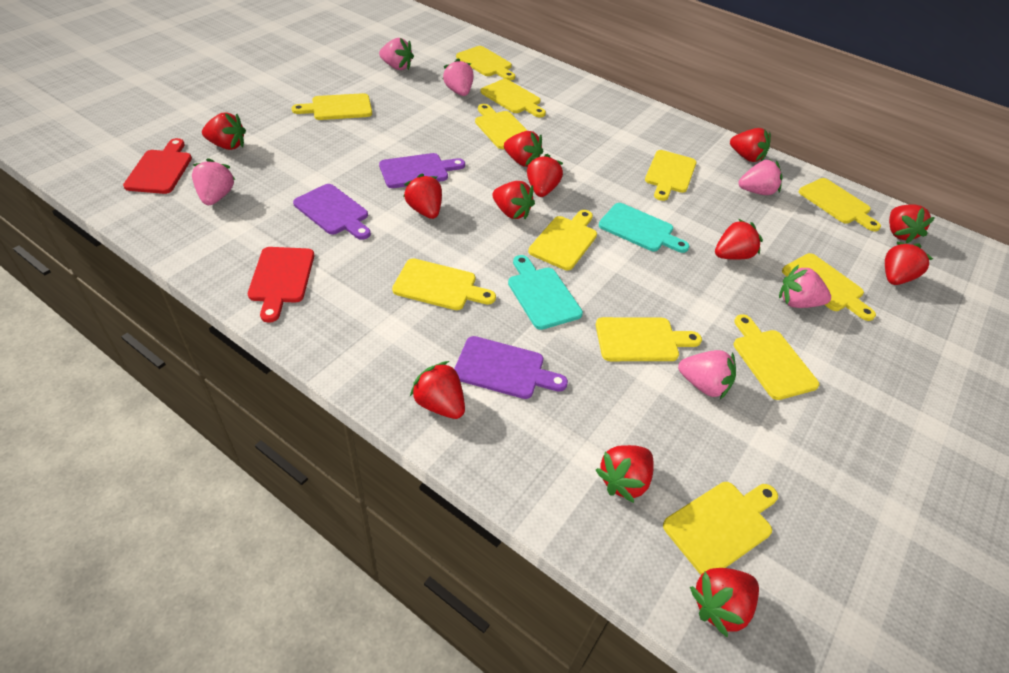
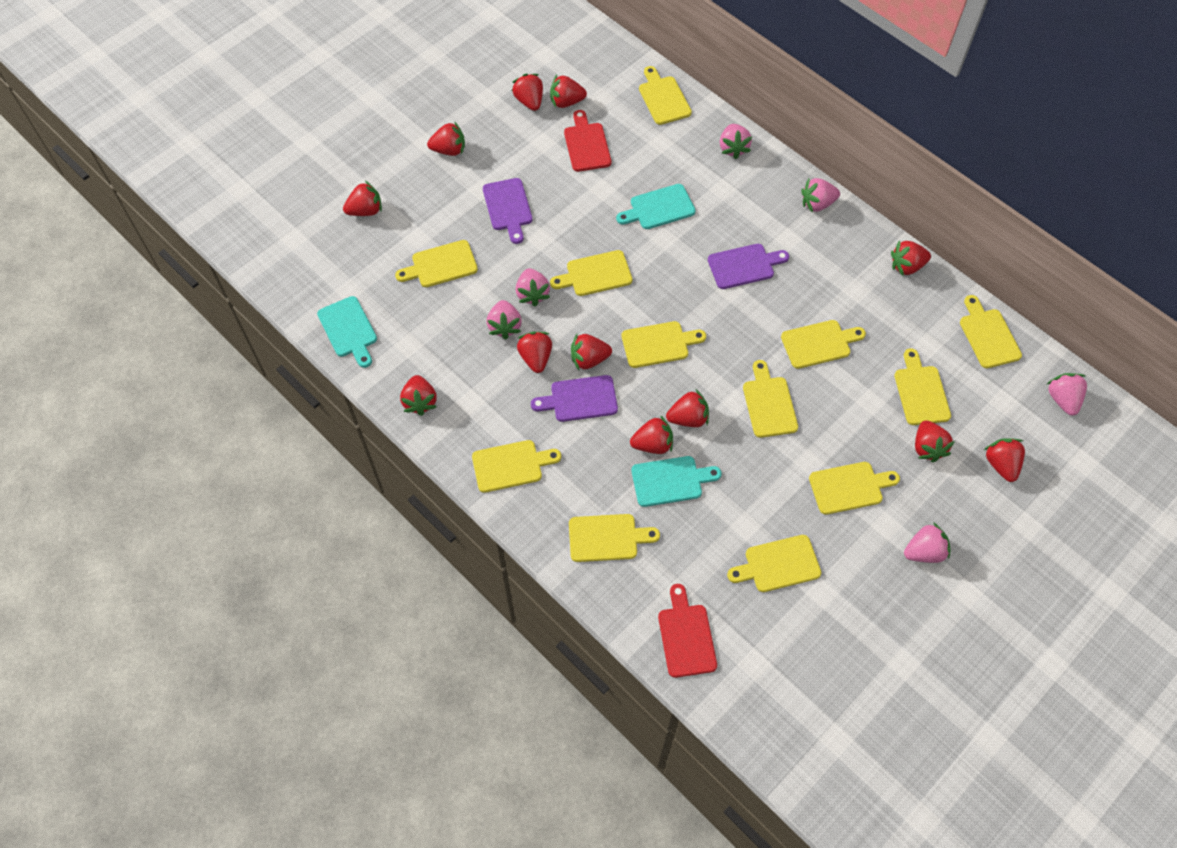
turquoise cutting board: 2 -> 3

